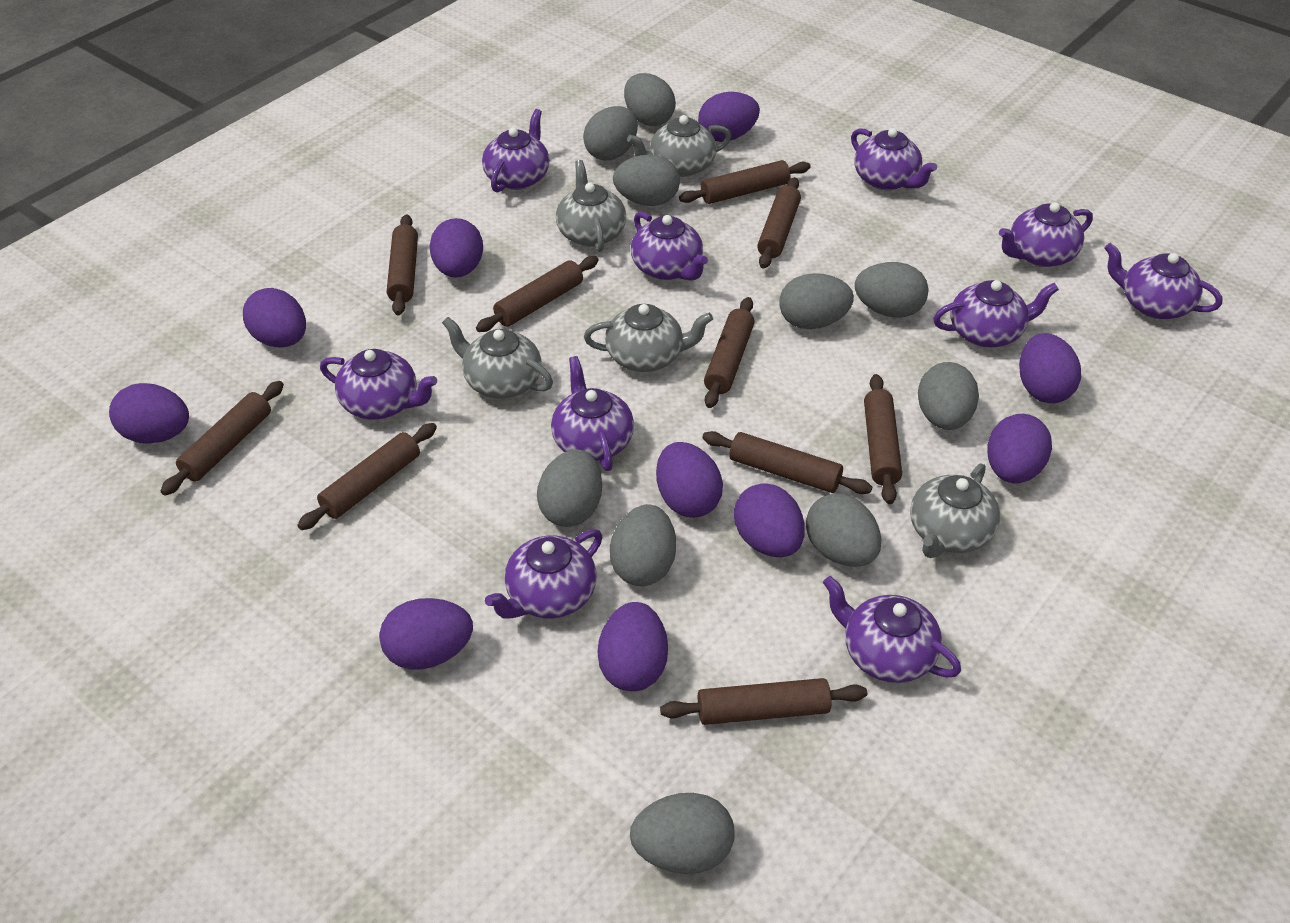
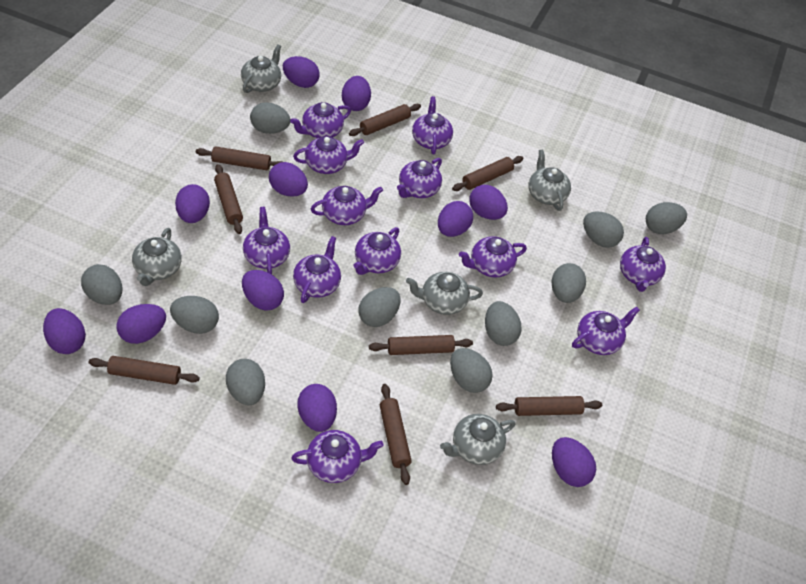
brown rolling pin: 10 -> 8
purple egg: 10 -> 11
purple teapot: 10 -> 12

